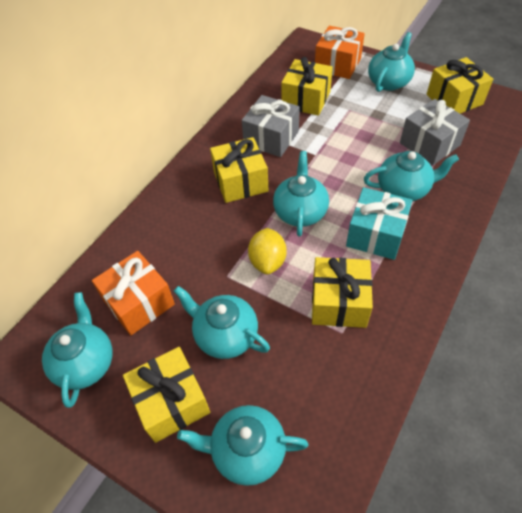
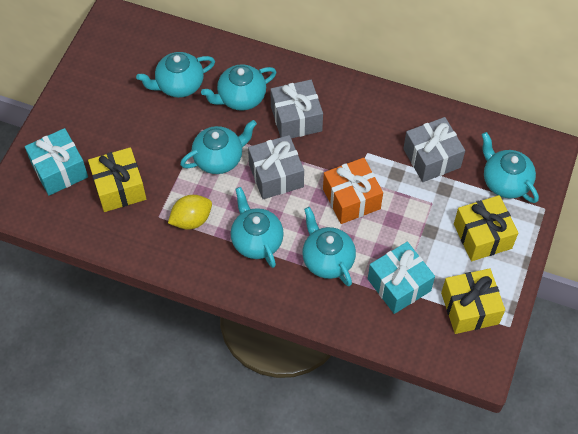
grey gift: 2 -> 3
orange gift: 2 -> 1
turquoise gift: 1 -> 2
yellow gift: 5 -> 3

